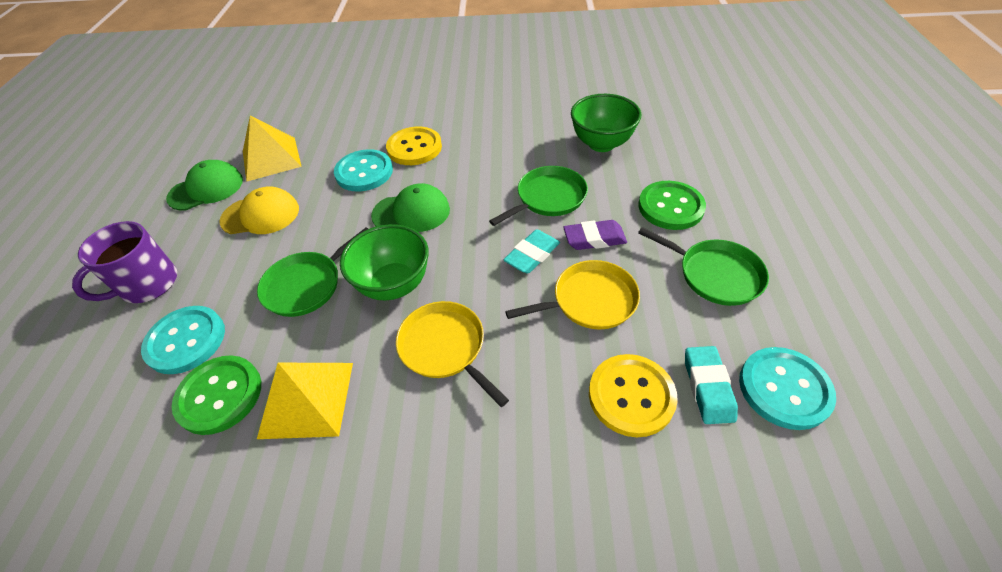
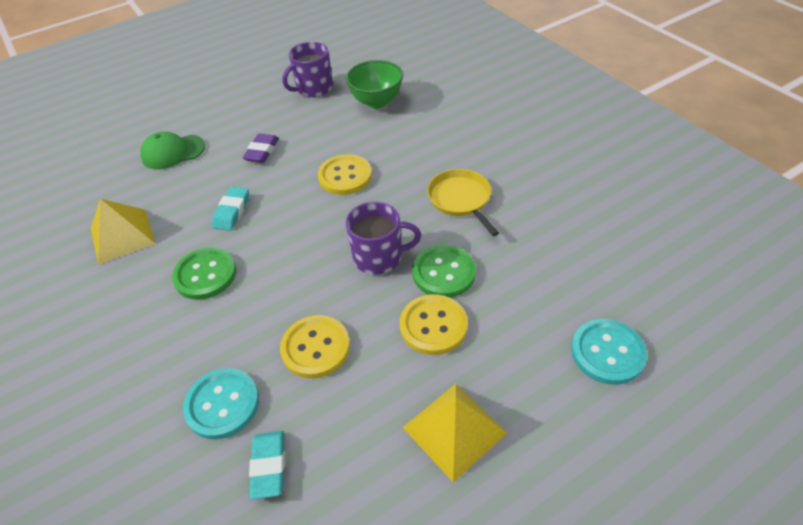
green bowl: 2 -> 1
green cap: 2 -> 1
green pan: 3 -> 0
purple mug: 1 -> 2
turquoise button: 3 -> 2
yellow button: 2 -> 3
yellow cap: 1 -> 0
yellow pan: 2 -> 1

